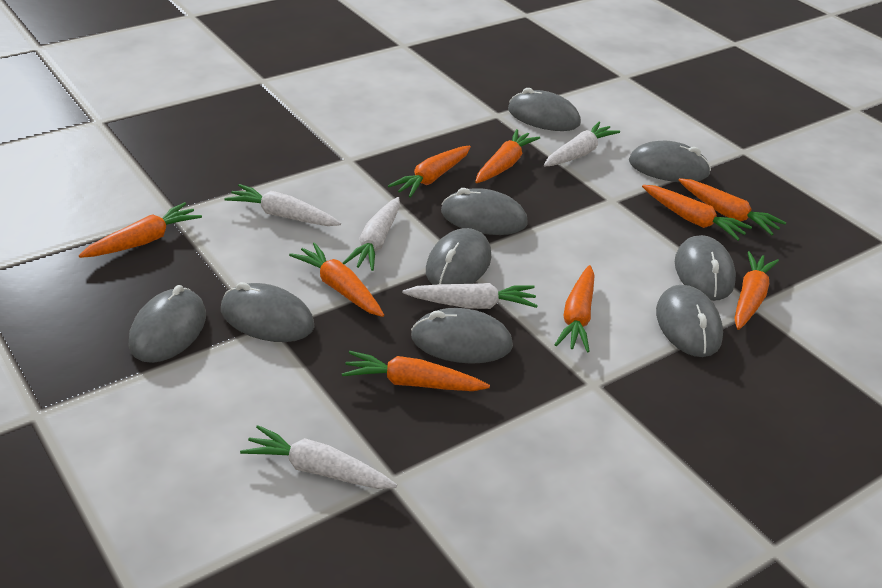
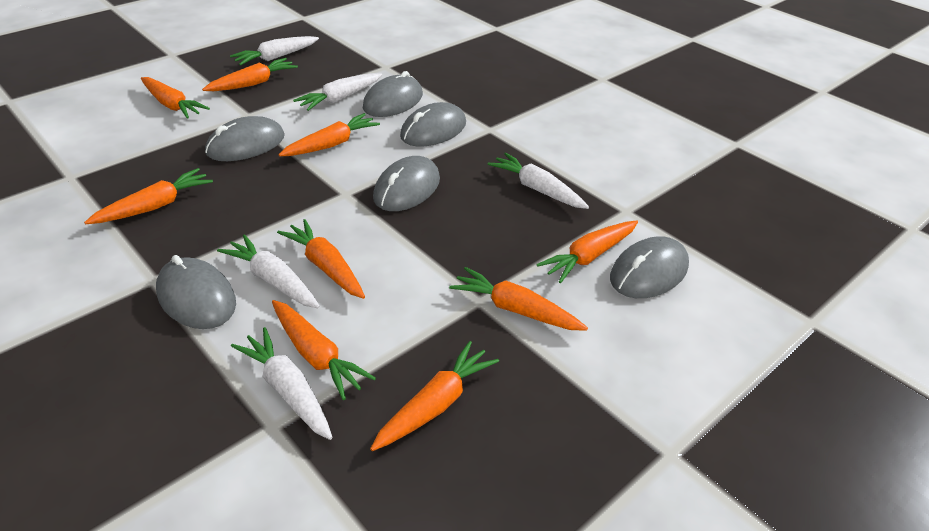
grey mouse: 9 -> 6

